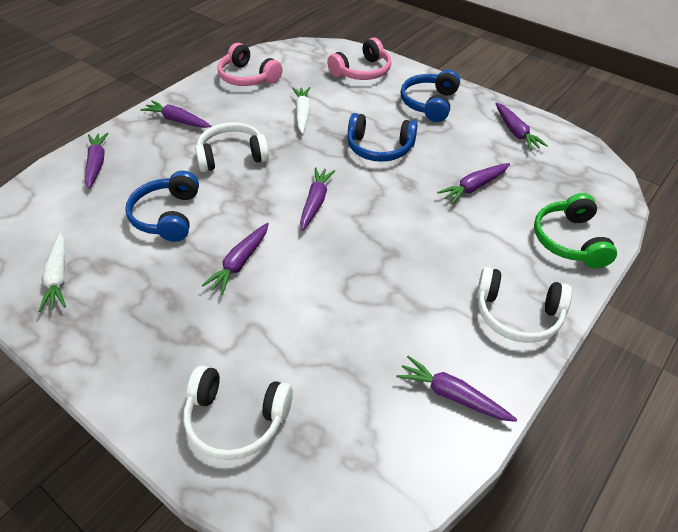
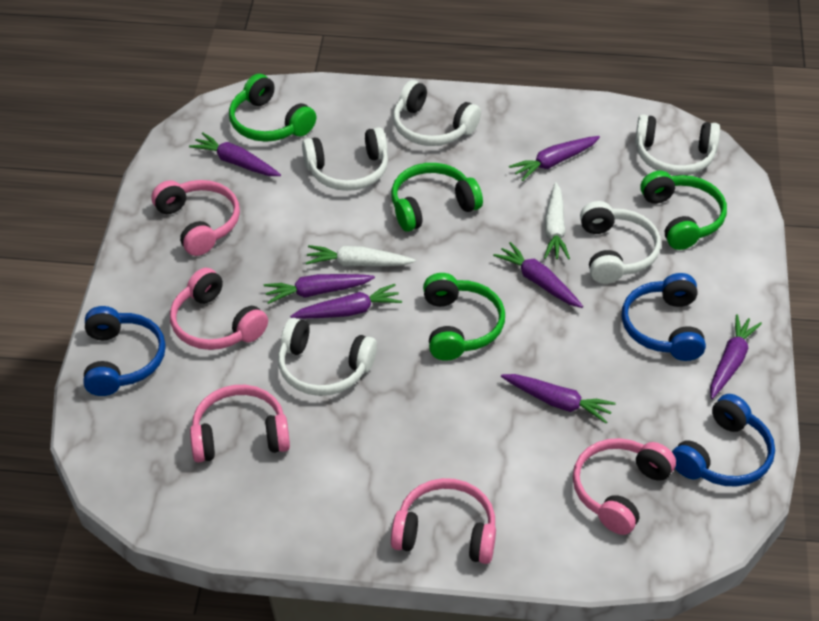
green headphones: 1 -> 4
pink headphones: 2 -> 5
white headphones: 3 -> 5

